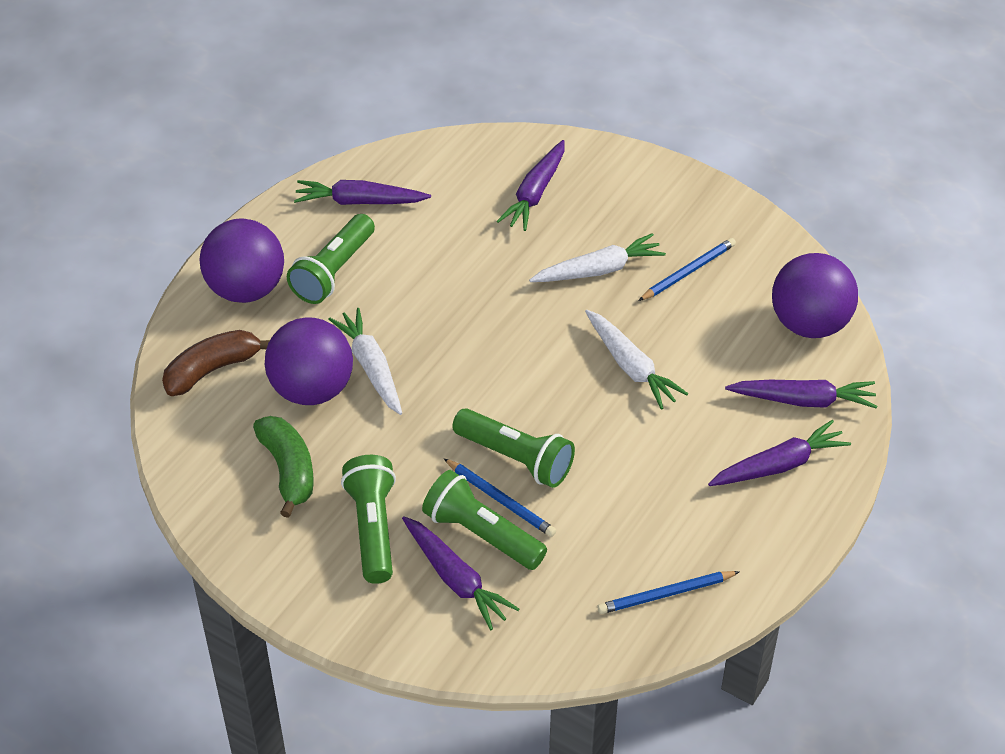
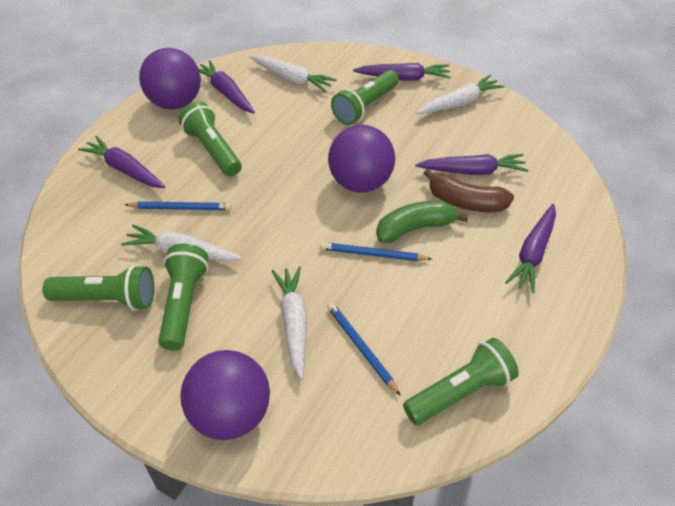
green flashlight: 4 -> 5
white carrot: 3 -> 4

